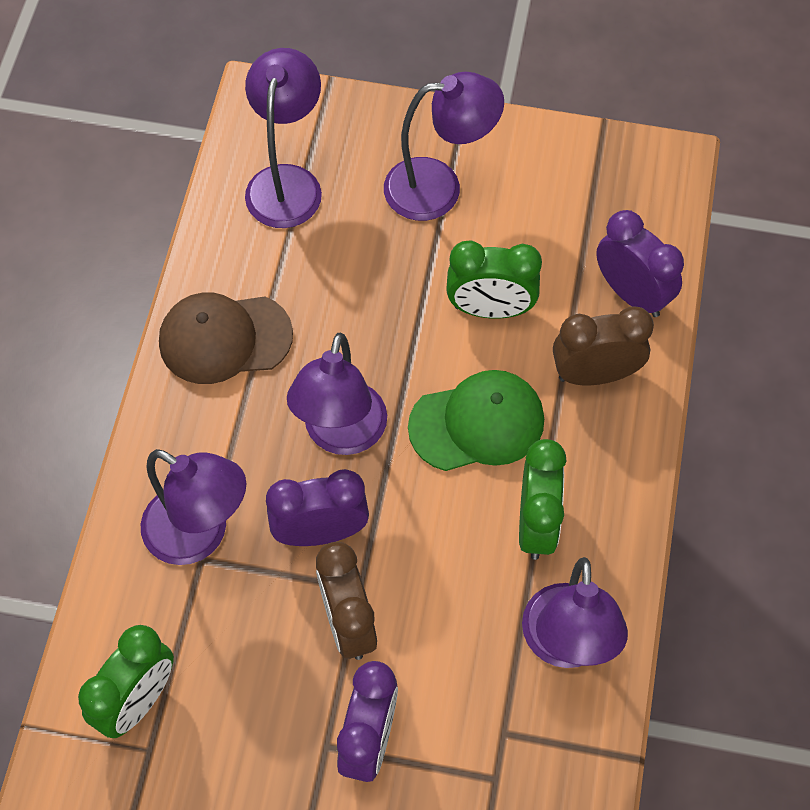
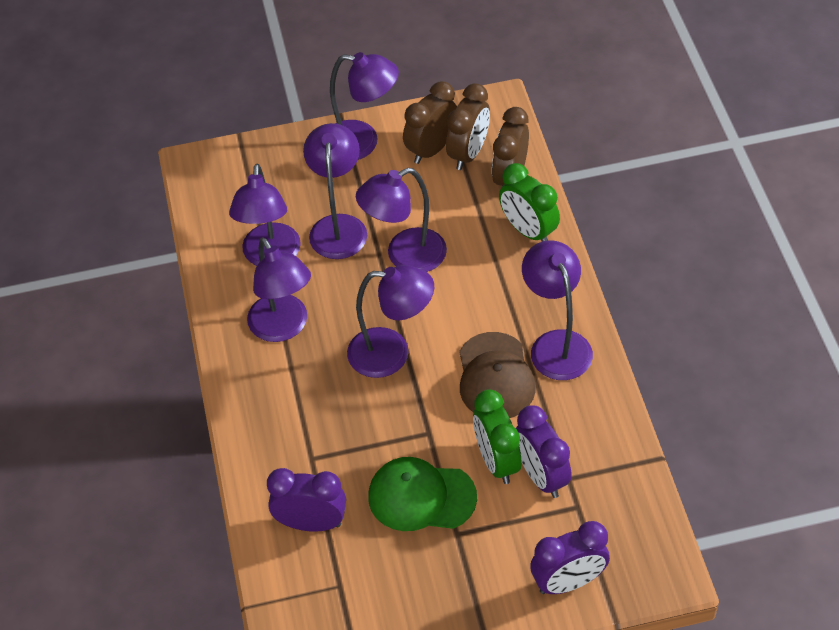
brown clock: 2 -> 3
green clock: 3 -> 2
purple lamp: 5 -> 7

